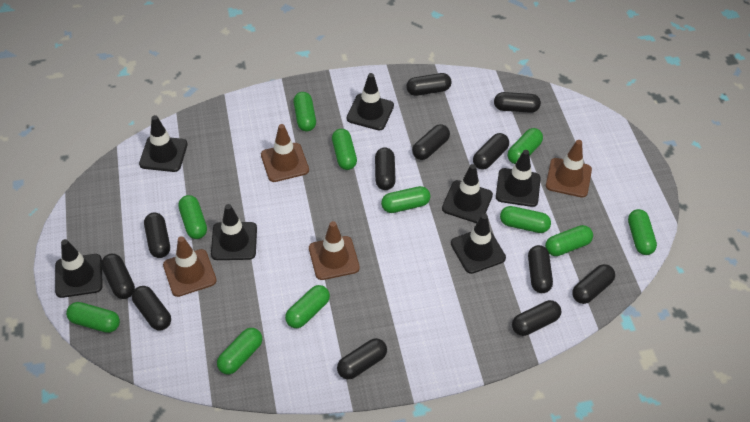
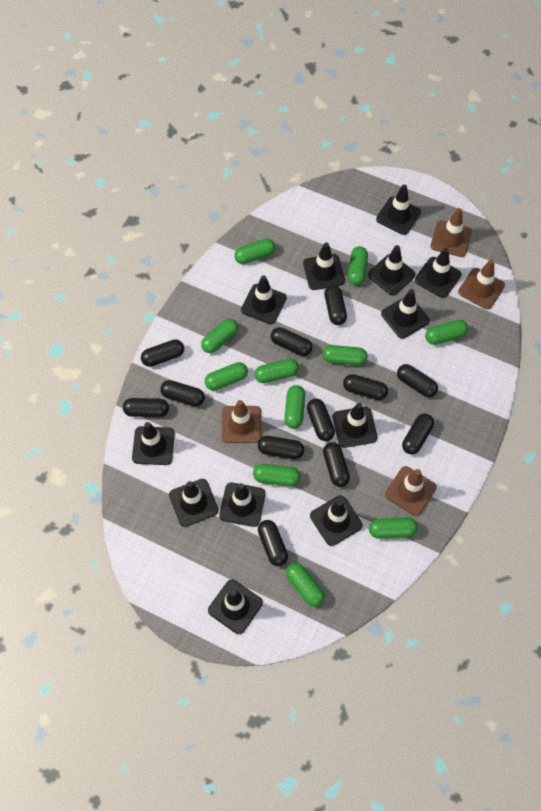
black traffic cone: 7 -> 12

